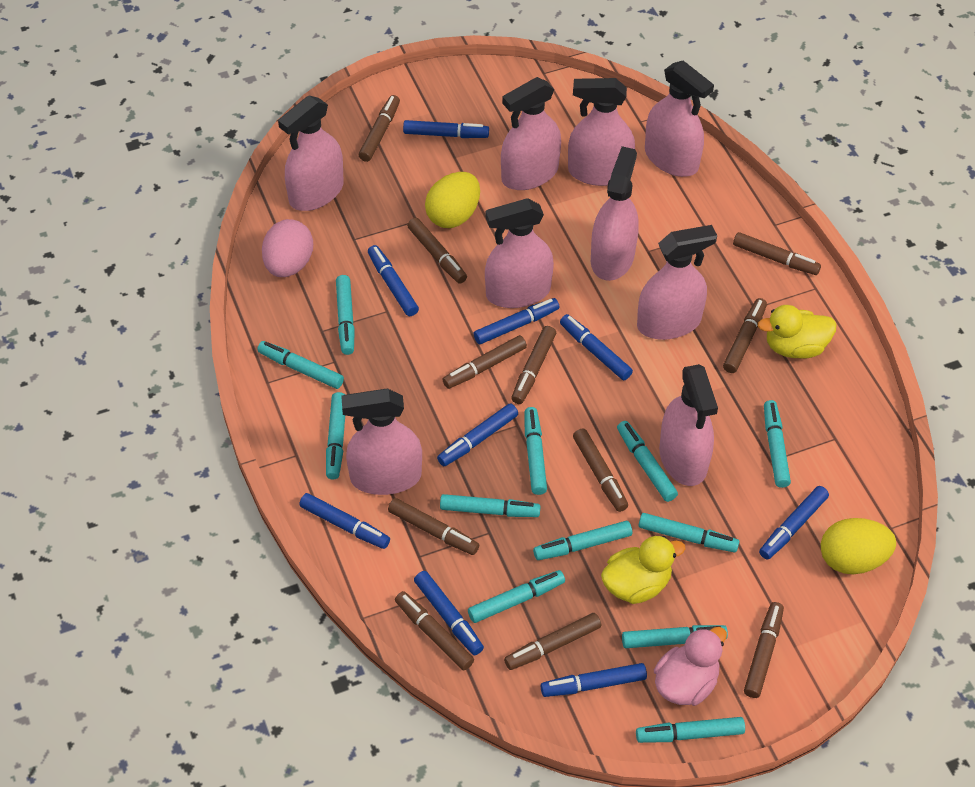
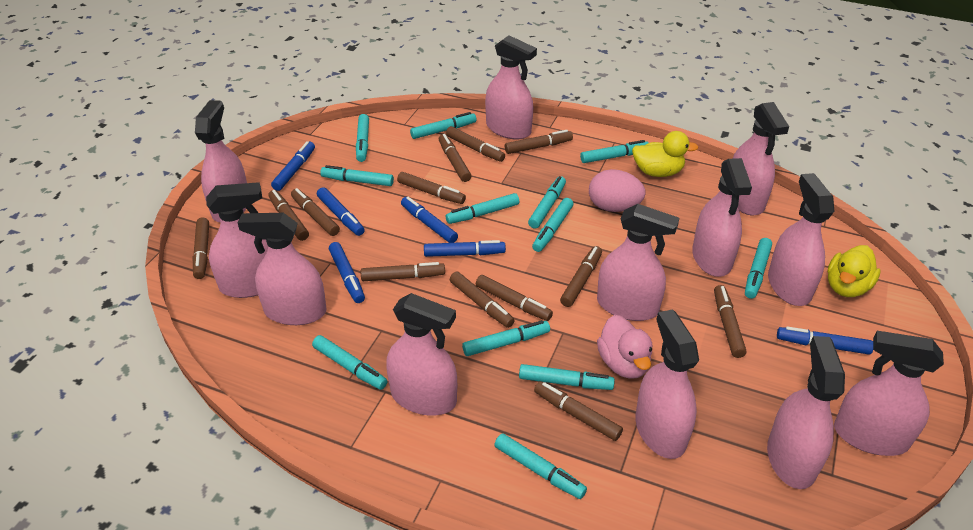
blue marker: 9 -> 6
brown marker: 11 -> 13
pink spray bottle: 9 -> 12
yellow egg: 2 -> 0

